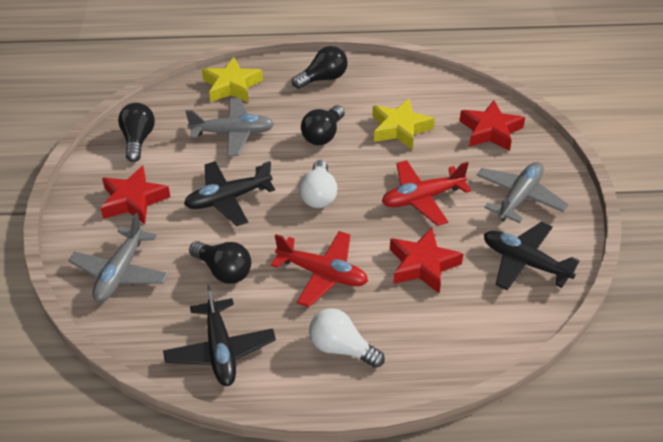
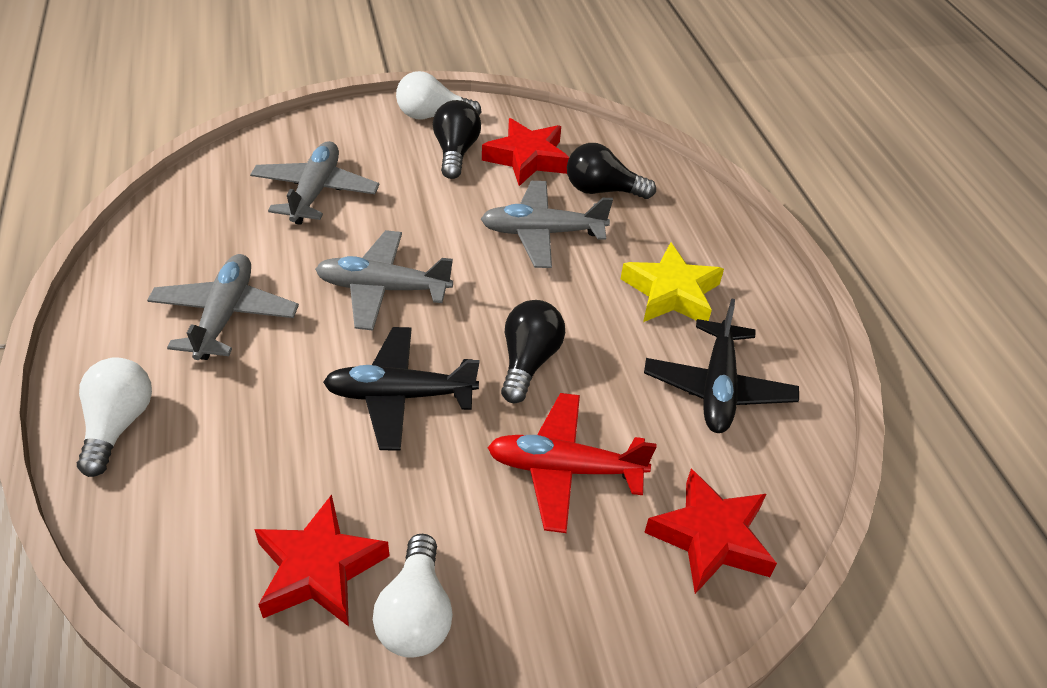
black light bulb: 4 -> 3
black plane: 3 -> 2
grey plane: 3 -> 4
red plane: 2 -> 1
white light bulb: 2 -> 3
yellow star: 2 -> 1

